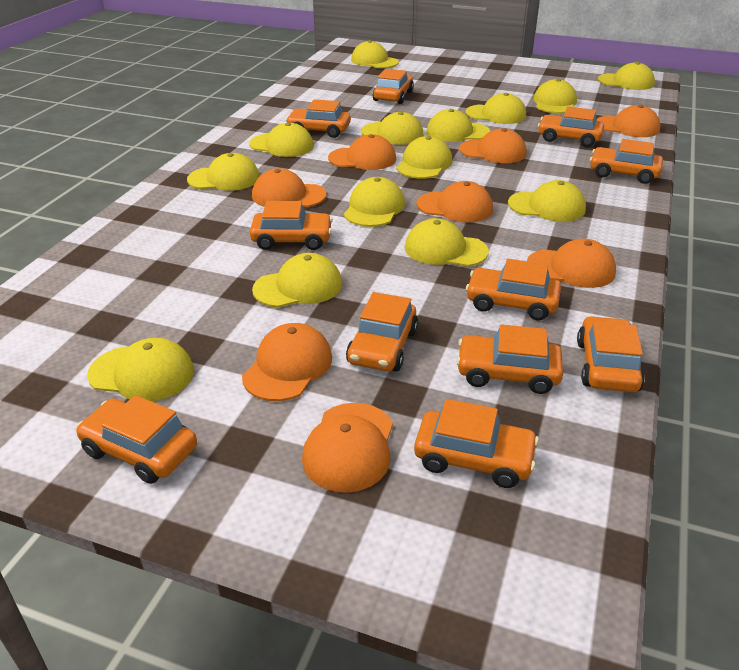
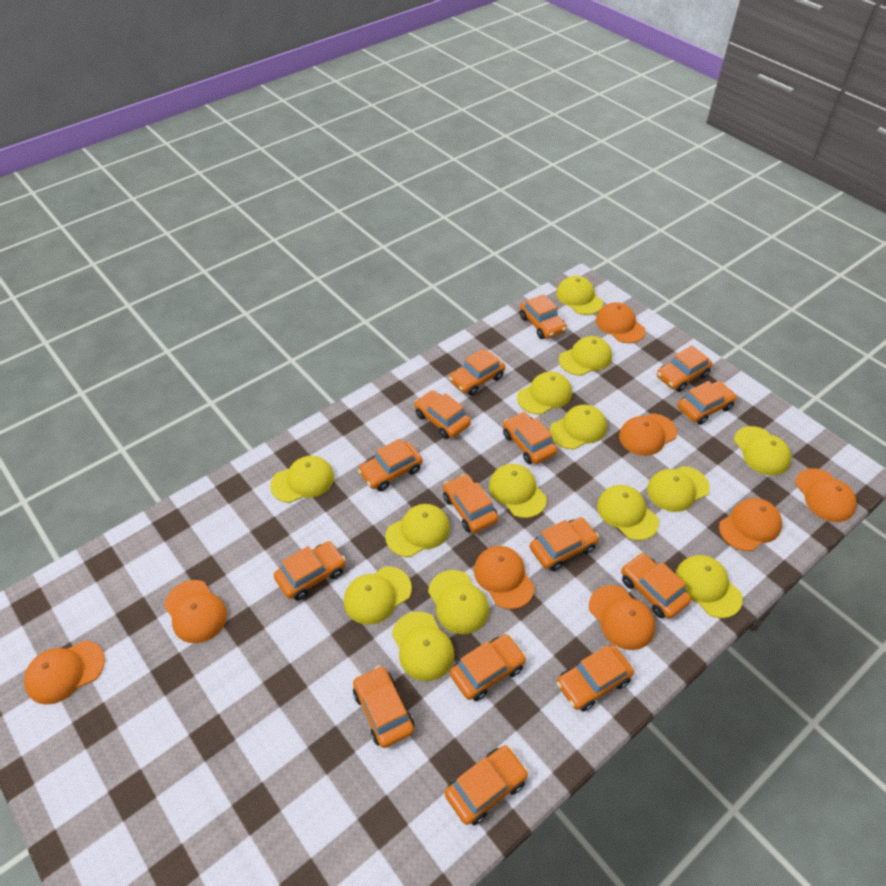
orange car: 11 -> 15

